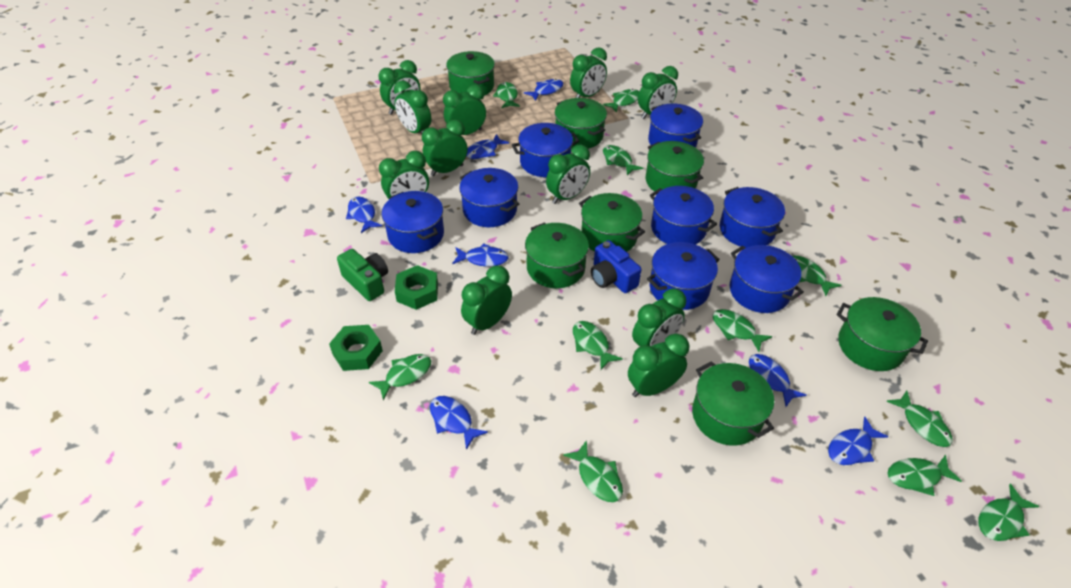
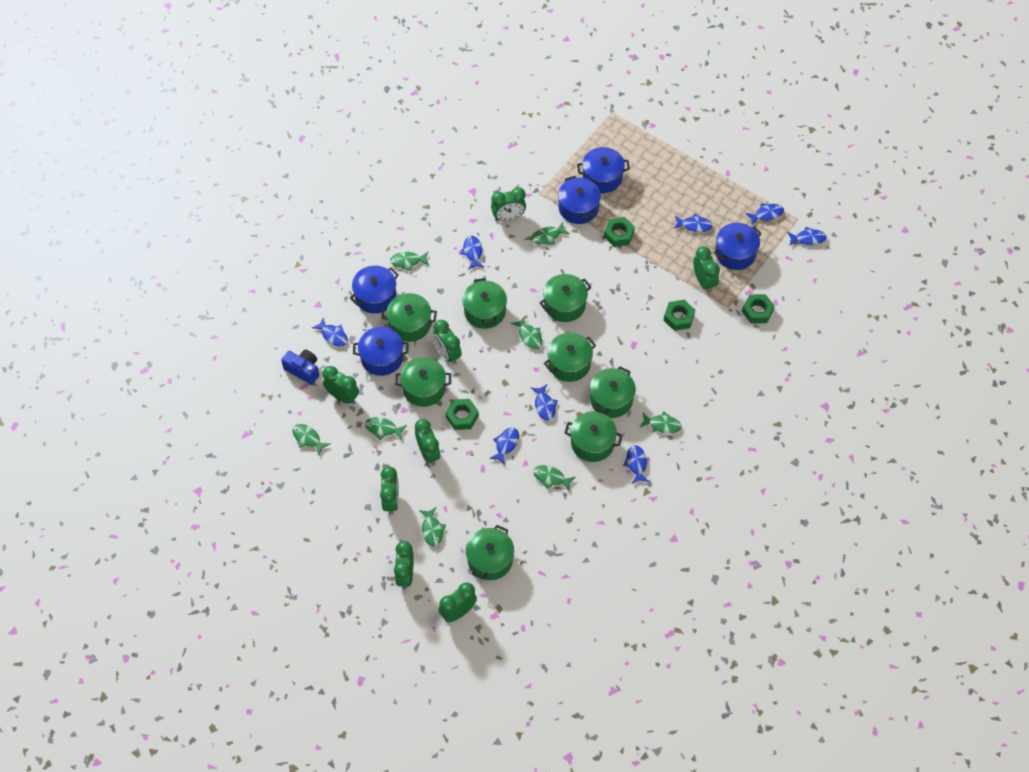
blue fish: 7 -> 8
blue pot: 8 -> 5
green camera: 1 -> 0
green clock: 11 -> 8
green fish: 11 -> 8
green nut: 2 -> 4
green pot: 7 -> 8

